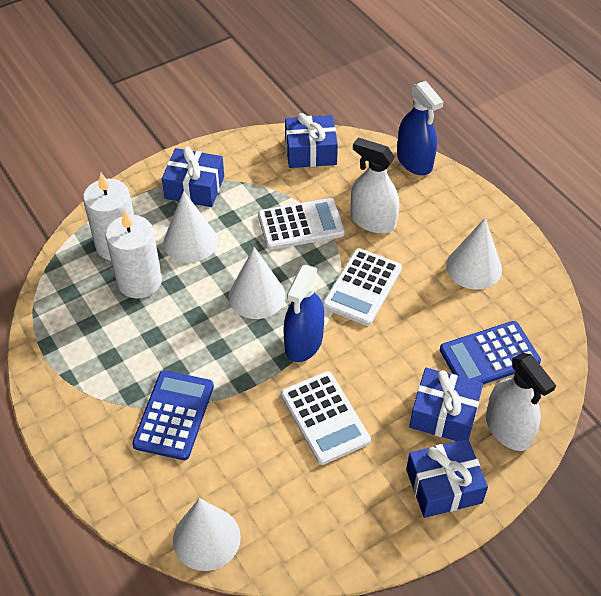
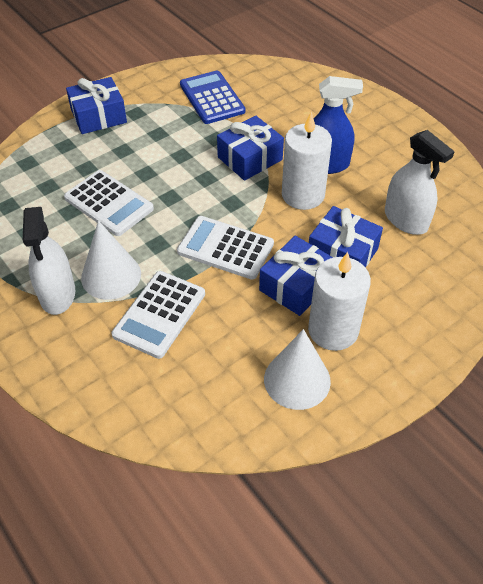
blue calculator: 2 -> 1
blue spray bottle: 2 -> 1
white cone: 4 -> 2

